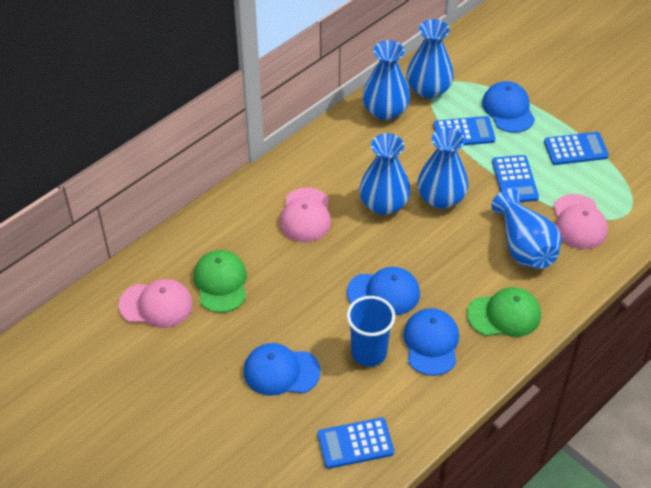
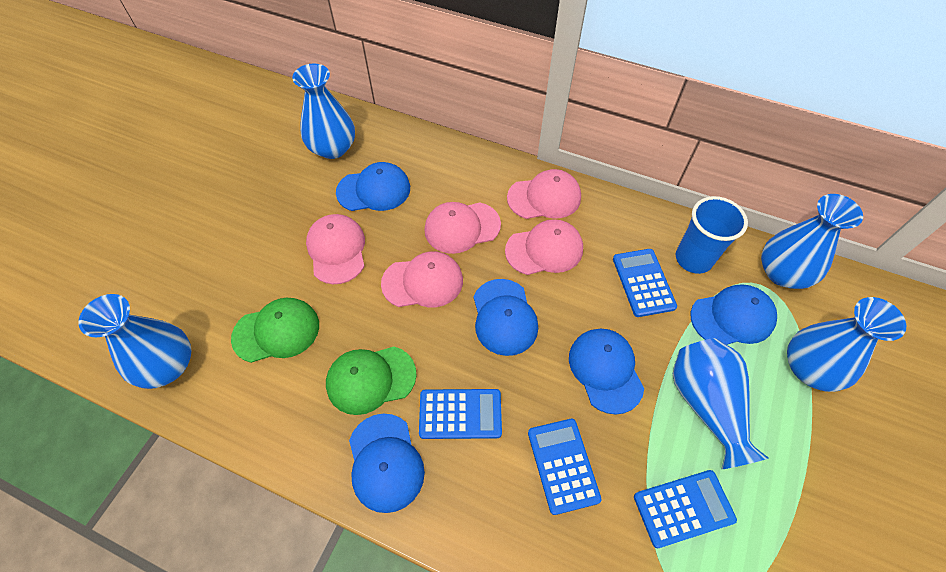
blue cap: 4 -> 5
pink cap: 3 -> 5

